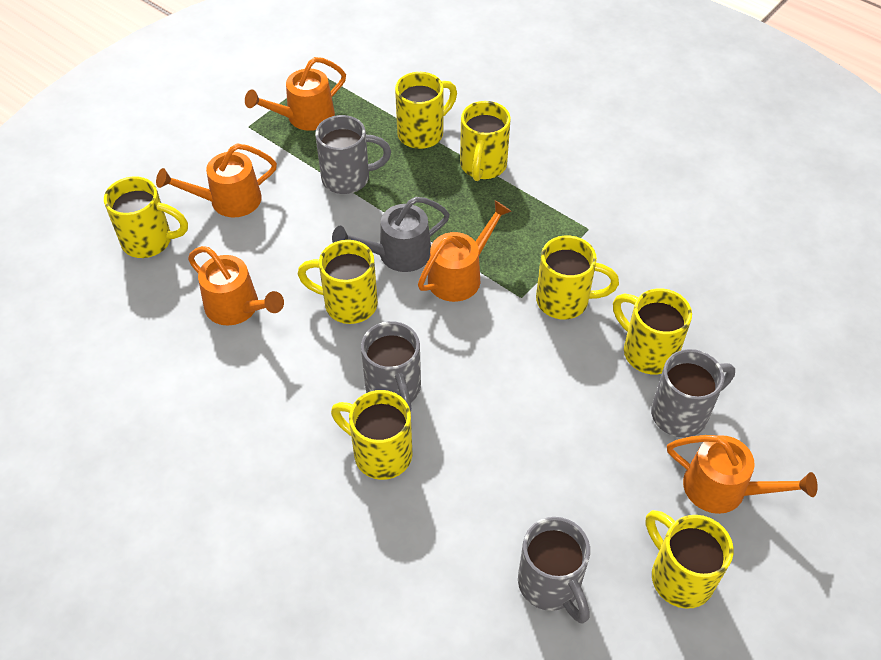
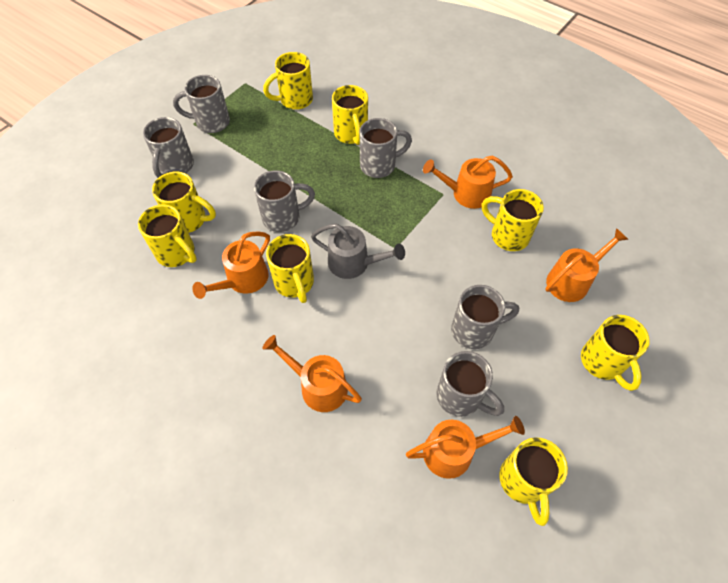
grey mug: 4 -> 6

